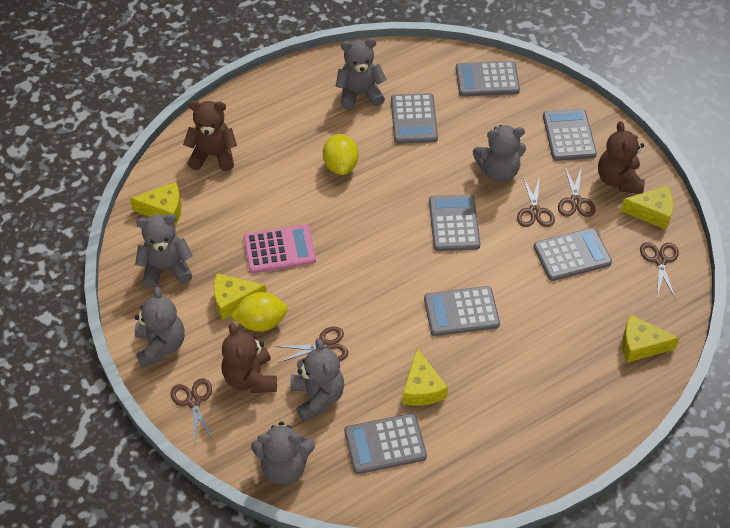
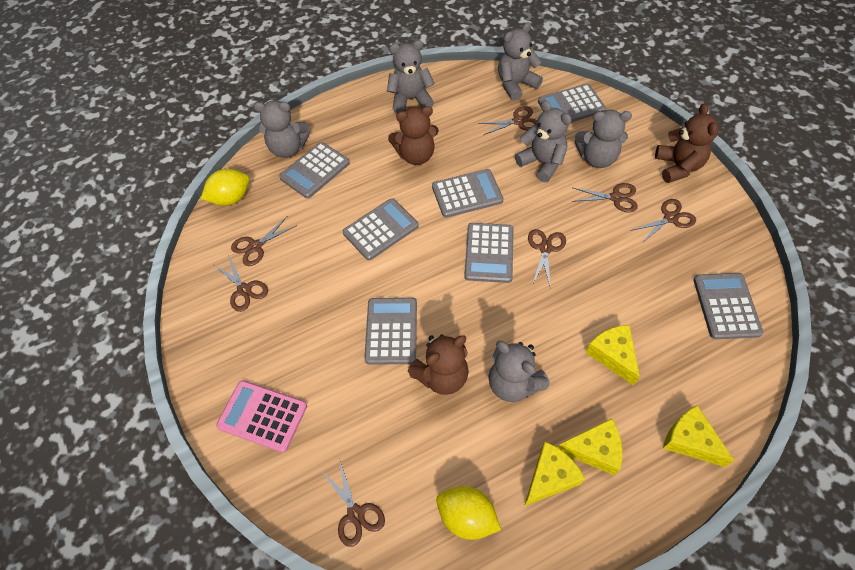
brown scissors: 5 -> 7
yellow cheese: 5 -> 4

